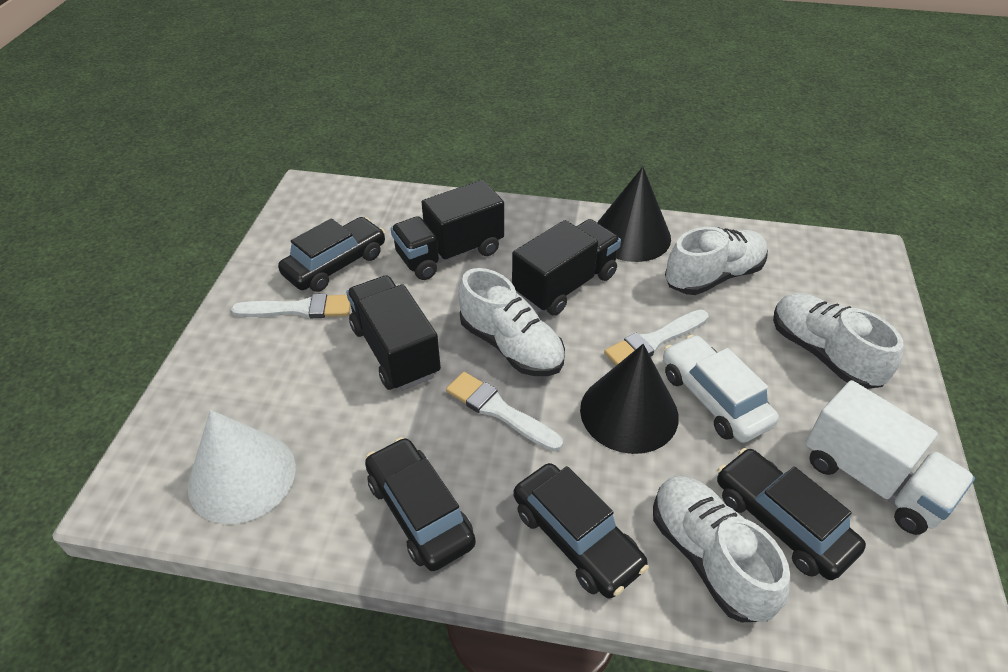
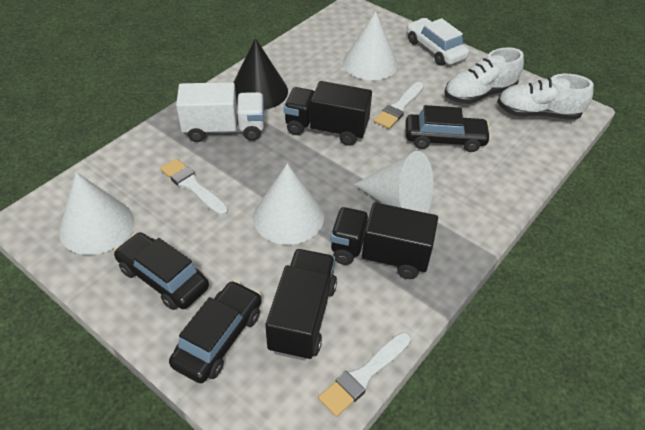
black car: 4 -> 3
black cone: 2 -> 1
white cone: 1 -> 4
white shoe: 4 -> 2

